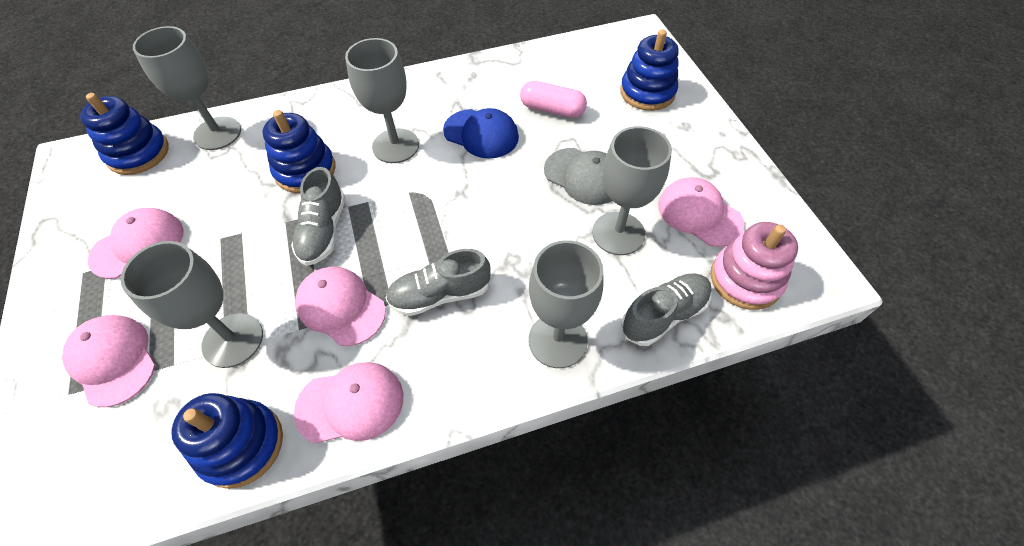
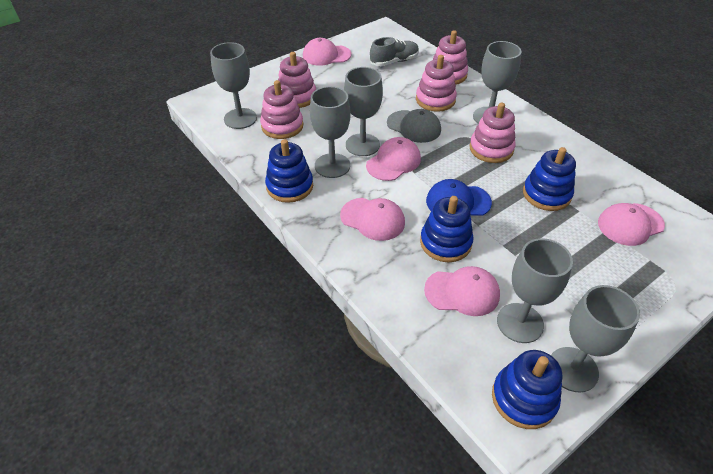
grey goblet: 5 -> 6
grey shoe: 3 -> 1
pink capsule: 1 -> 0
pink stacking toy: 1 -> 5

